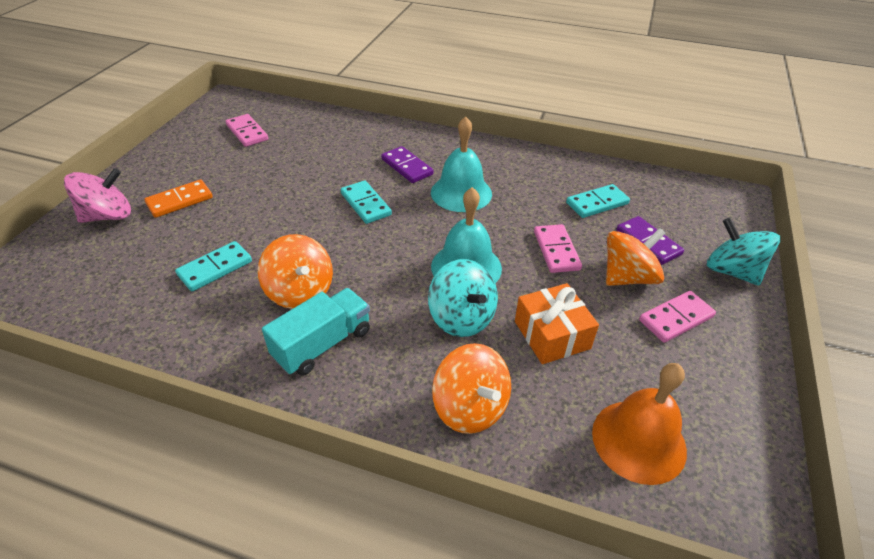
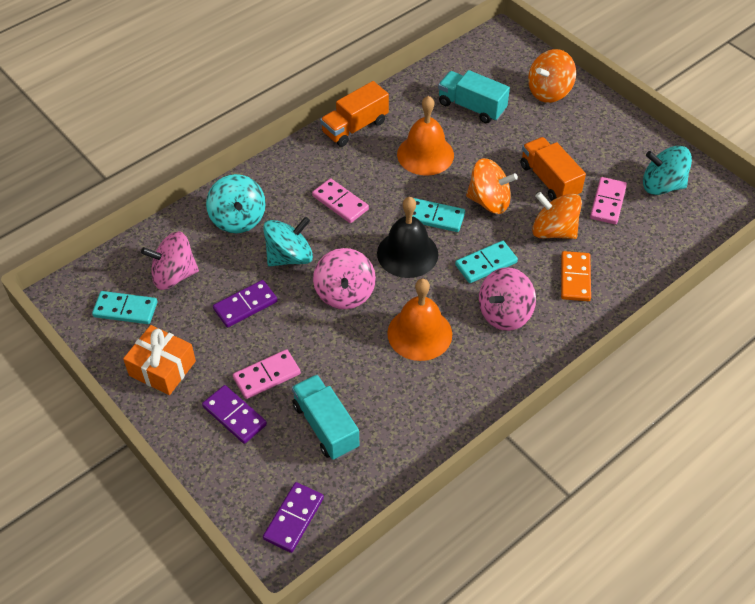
black bell: 0 -> 1
orange bell: 1 -> 2
orange truck: 0 -> 2
pink spinning top: 1 -> 3
purple domino: 2 -> 3
turquoise bell: 2 -> 0
turquoise spinning top: 2 -> 3
turquoise truck: 1 -> 2

